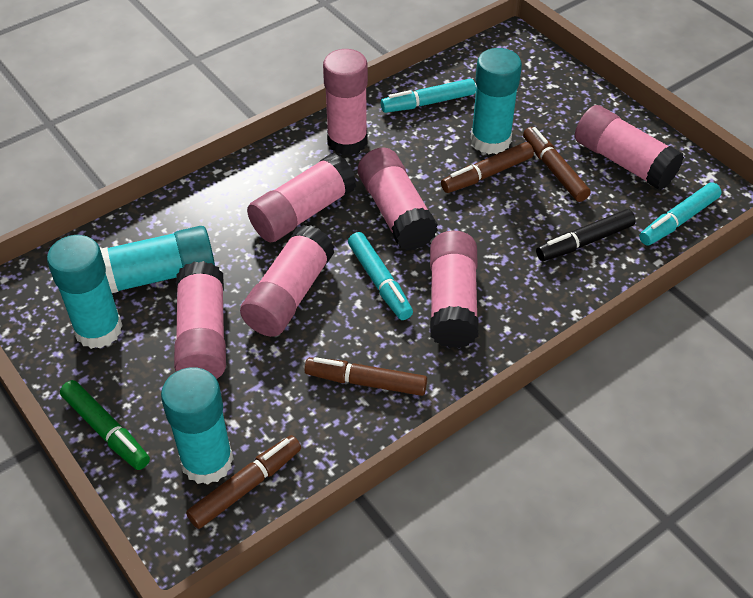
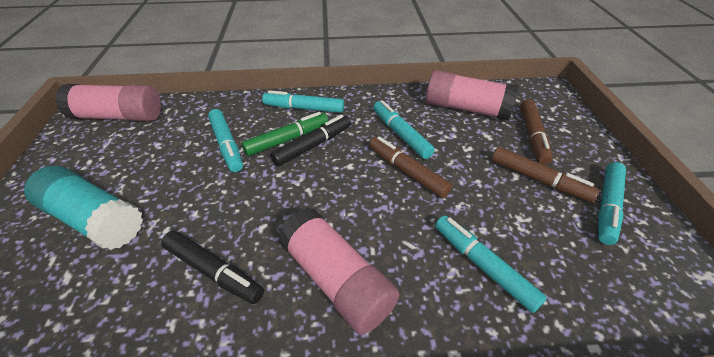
black marker: 1 -> 2
brown marker: 4 -> 3
pink glue stick: 7 -> 3
turquoise glue stick: 4 -> 1
turquoise marker: 3 -> 5

